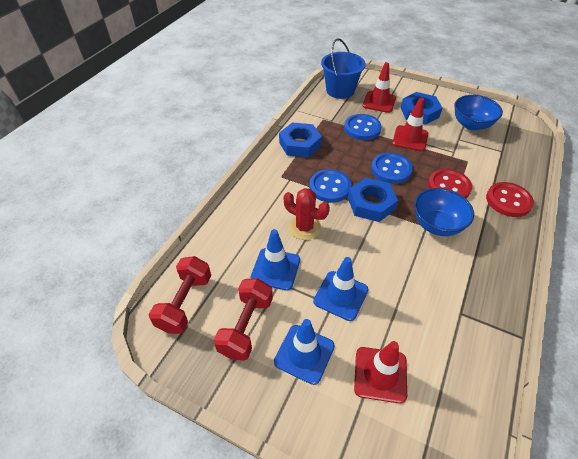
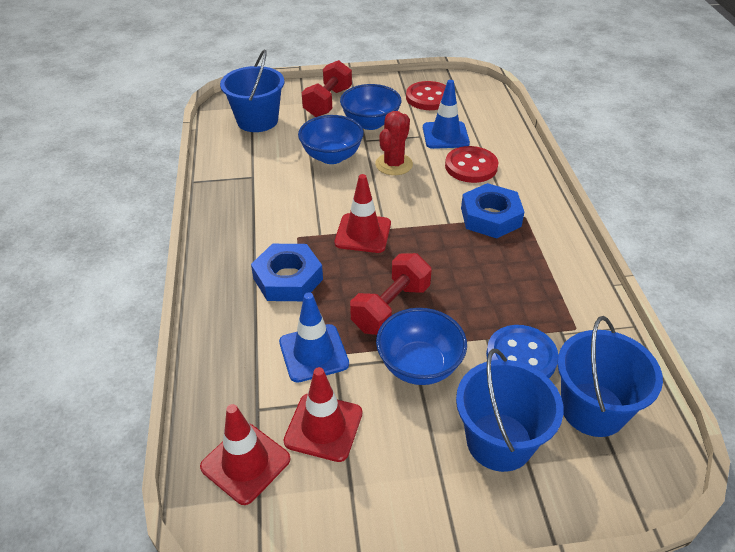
blue bowl: 2 -> 3
blue bucket: 1 -> 3
blue button: 3 -> 1
blue nut: 3 -> 2
blue traffic cone: 3 -> 2

